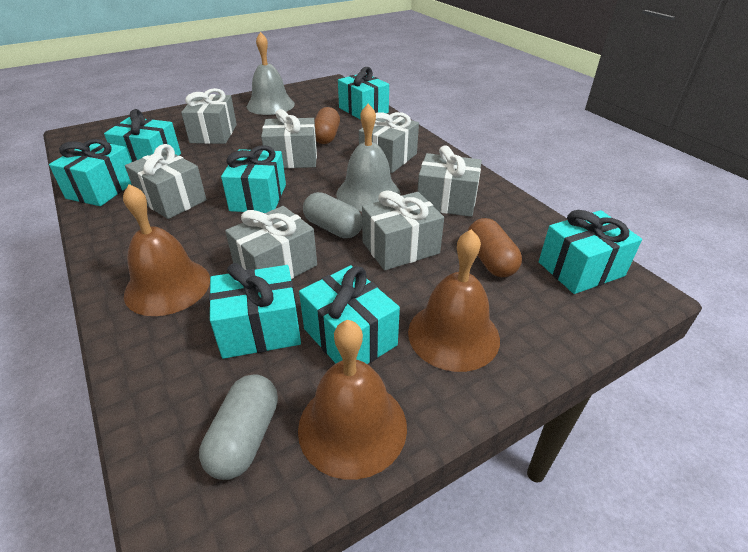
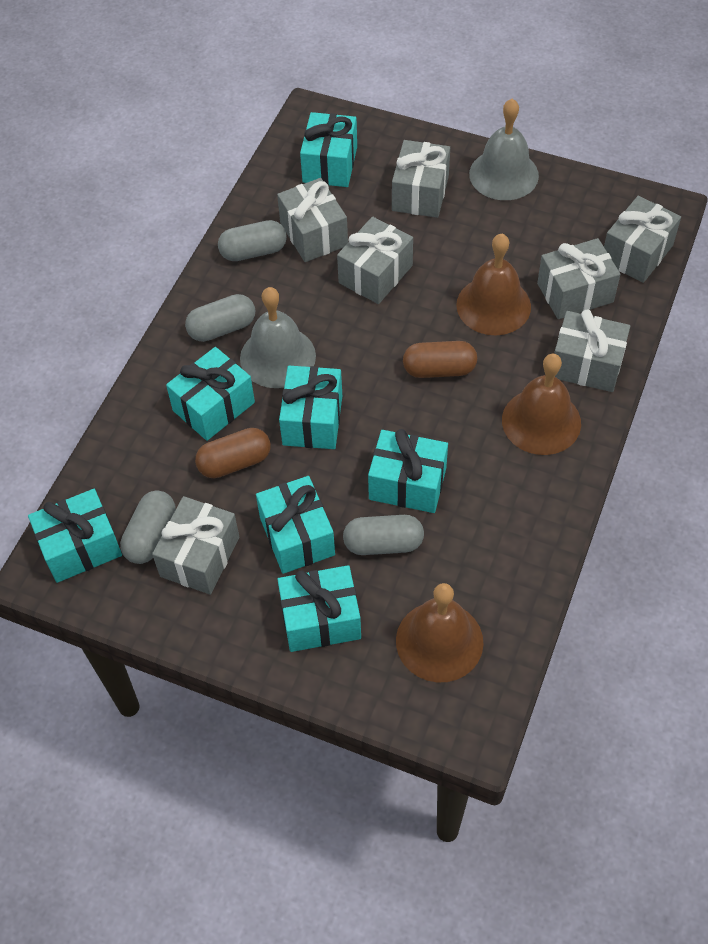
grey capsule: 2 -> 4

